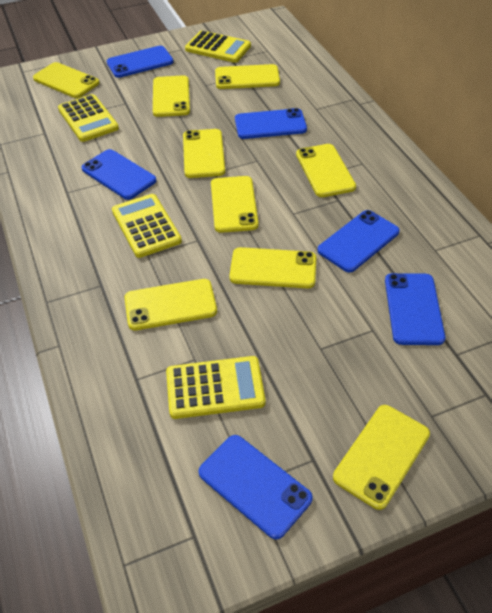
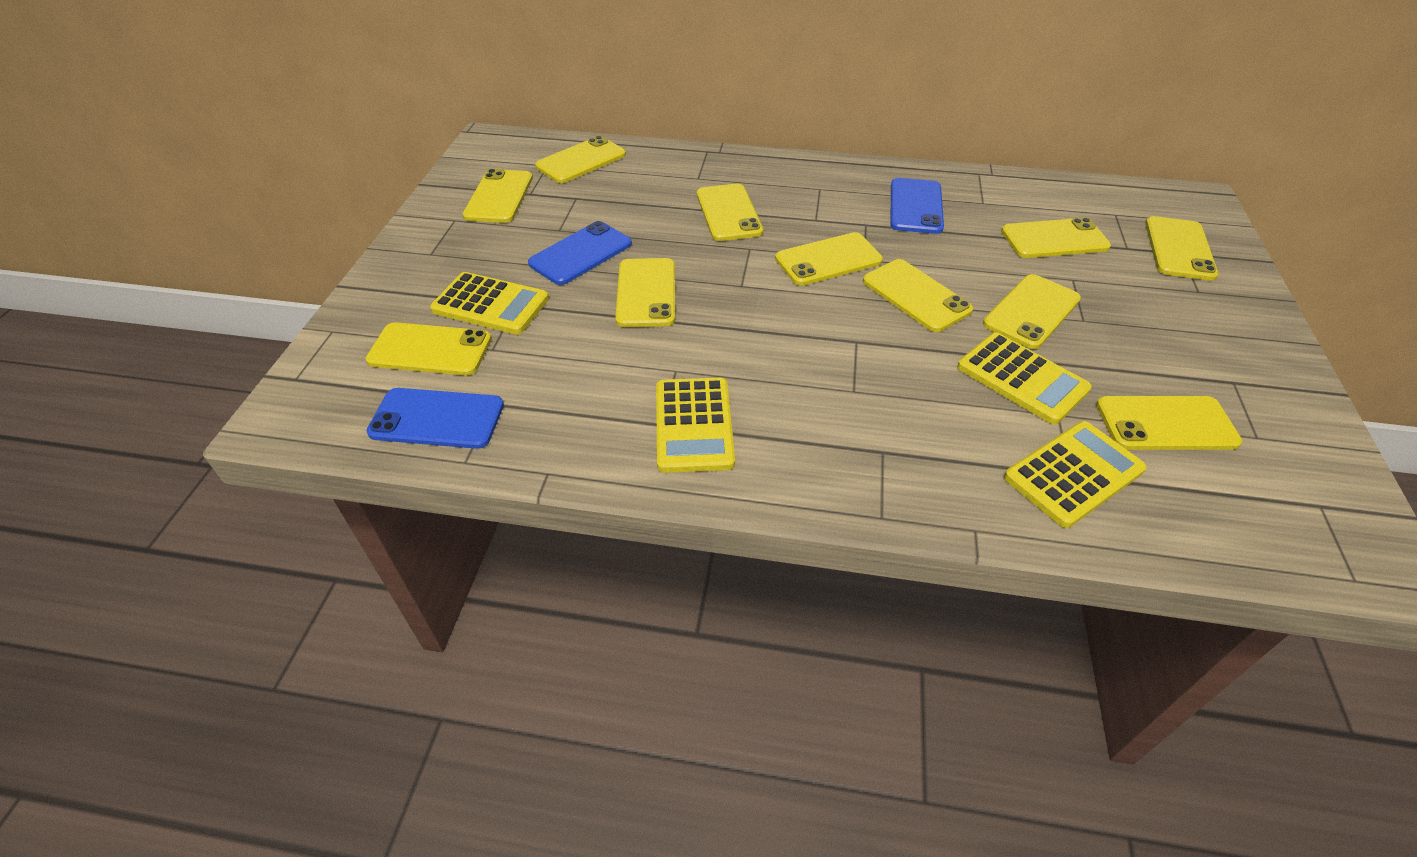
blue phone: 6 -> 3
yellow phone: 9 -> 11

